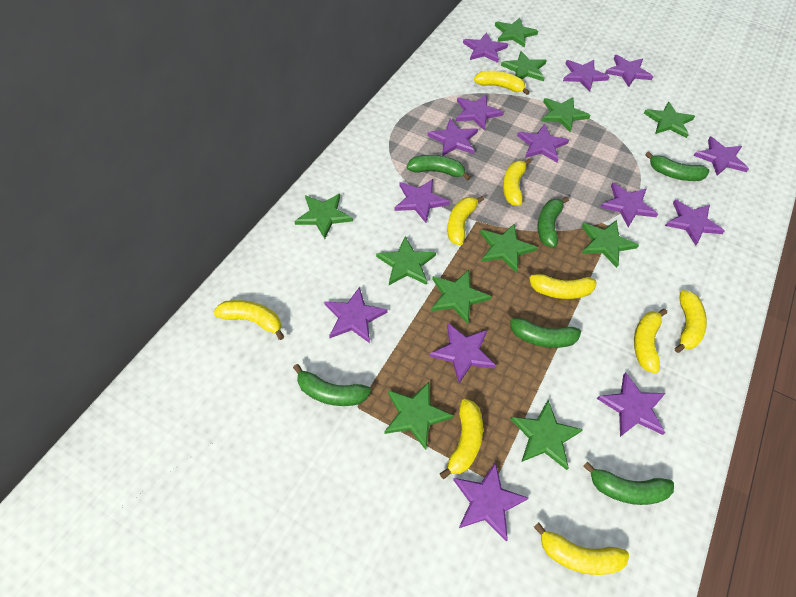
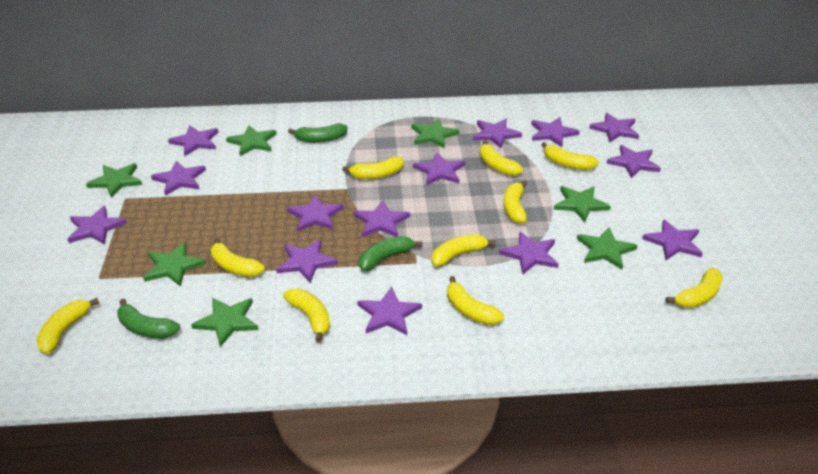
green banana: 6 -> 3
green star: 11 -> 7
yellow banana: 9 -> 10

